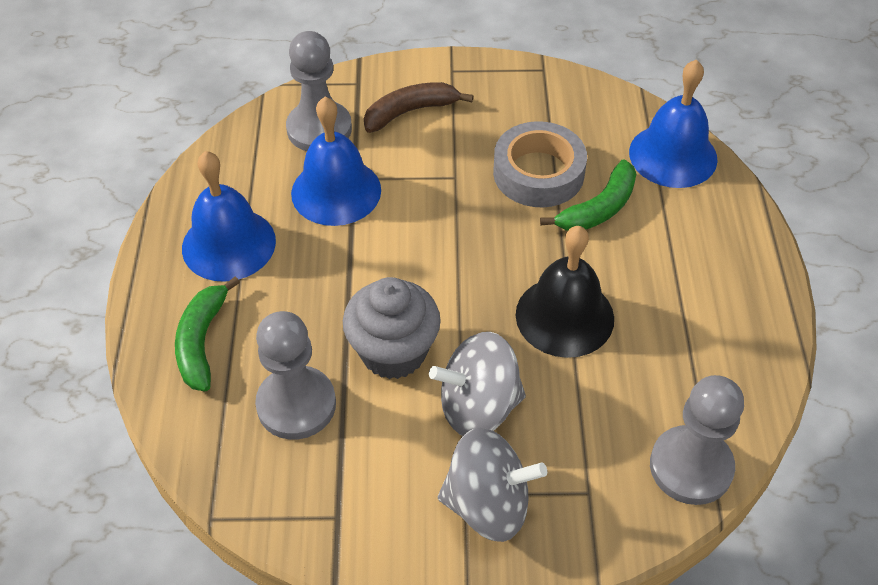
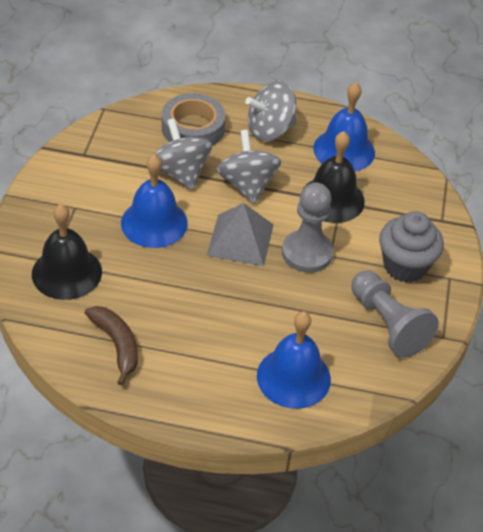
black bell: 1 -> 2
green banana: 2 -> 0
grey pawn: 3 -> 2
grey pyramid: 0 -> 1
grey spinning top: 2 -> 3

